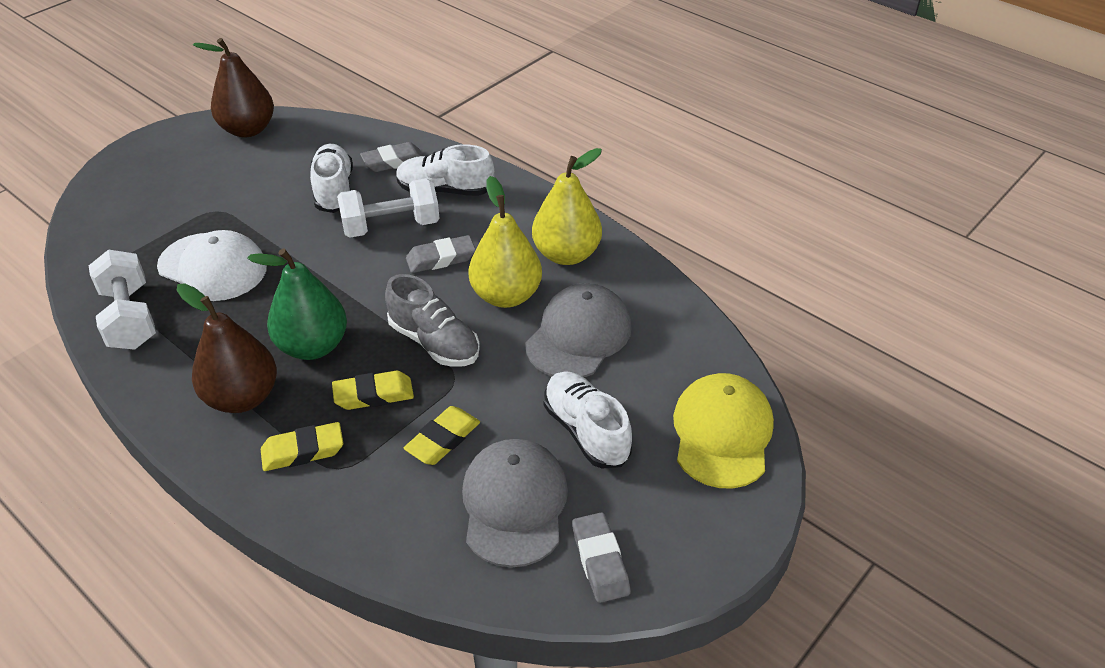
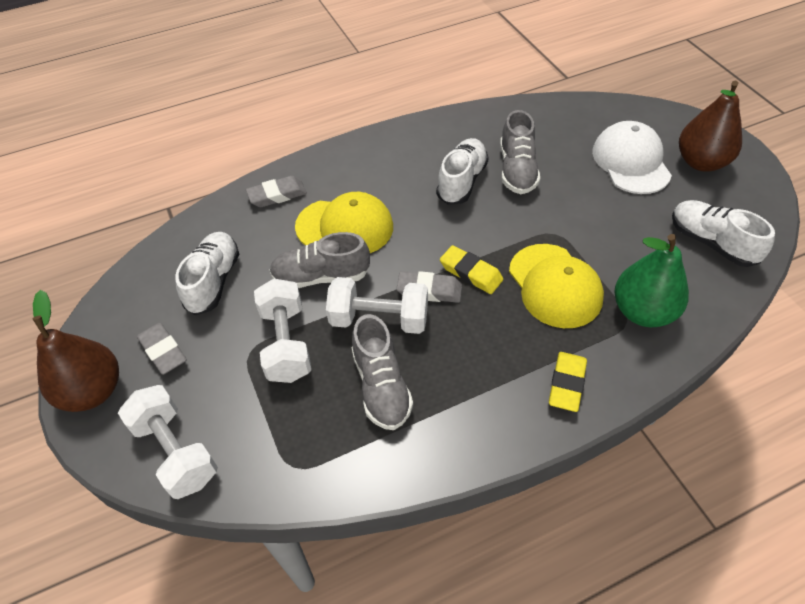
grey cap: 2 -> 0
grey shoe: 1 -> 3
white dumbbell: 2 -> 3
yellow cap: 1 -> 2
yellow eraser: 3 -> 2
yellow pear: 2 -> 0

